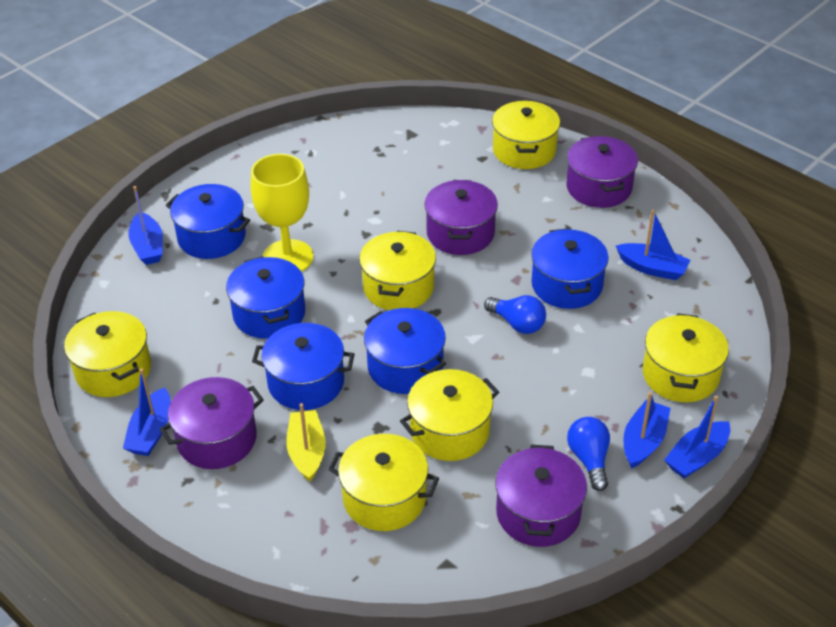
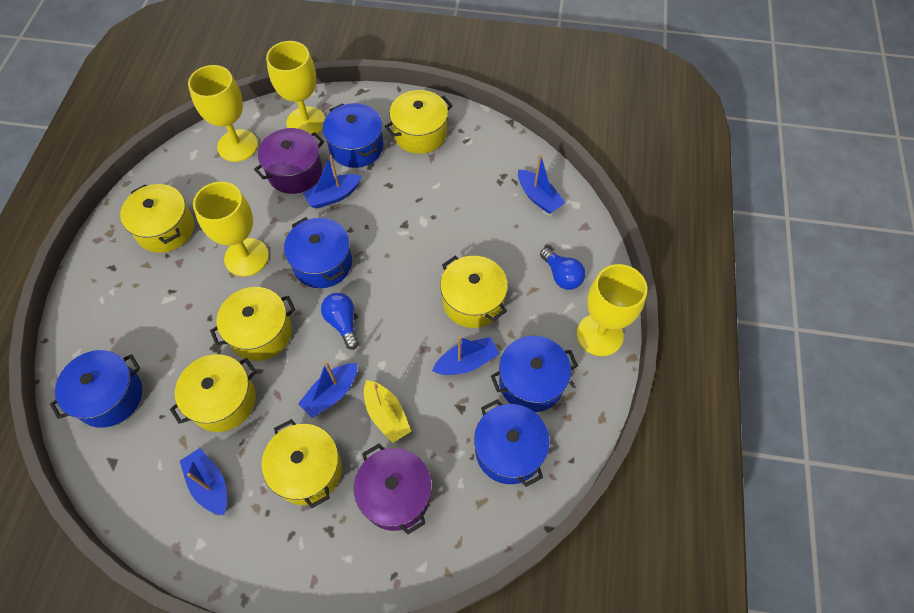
purple pot: 4 -> 2
yellow goblet: 1 -> 4

